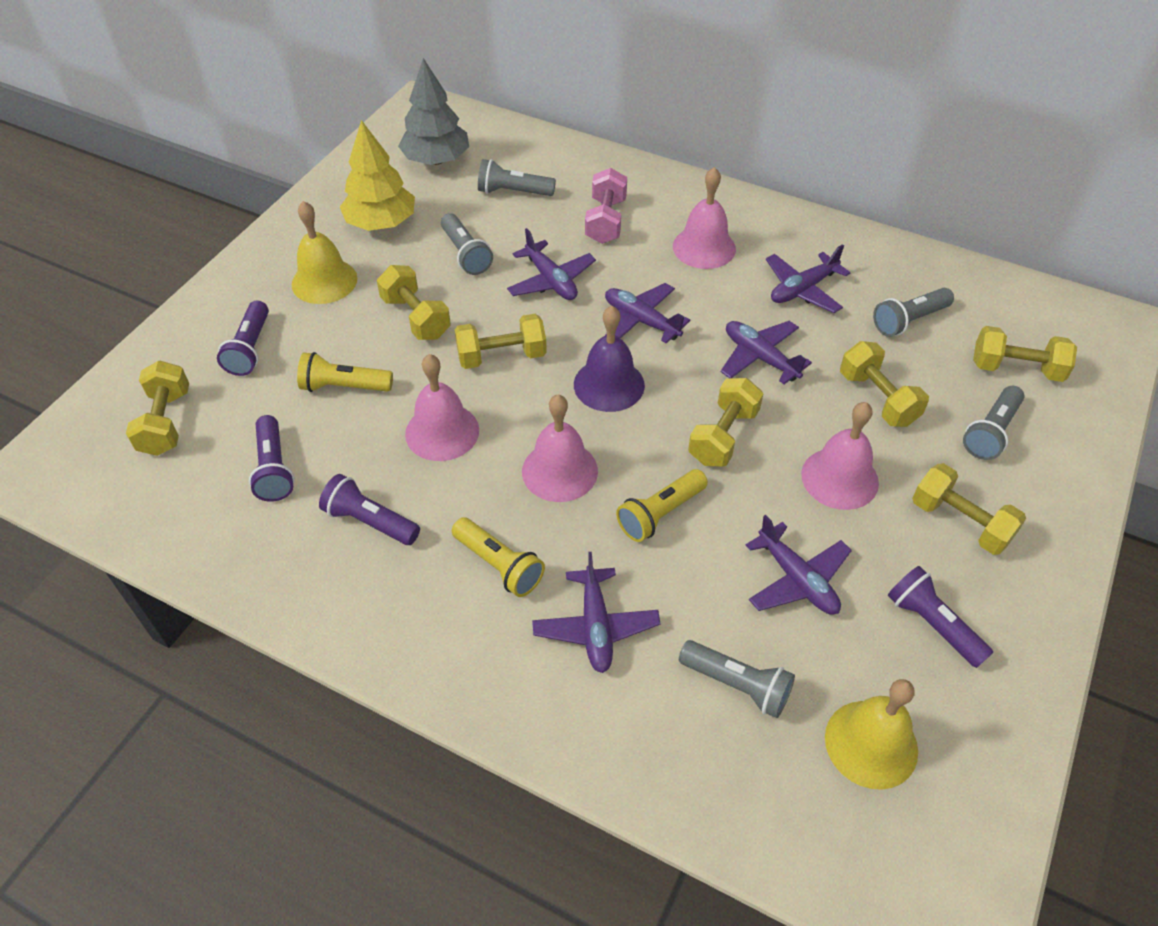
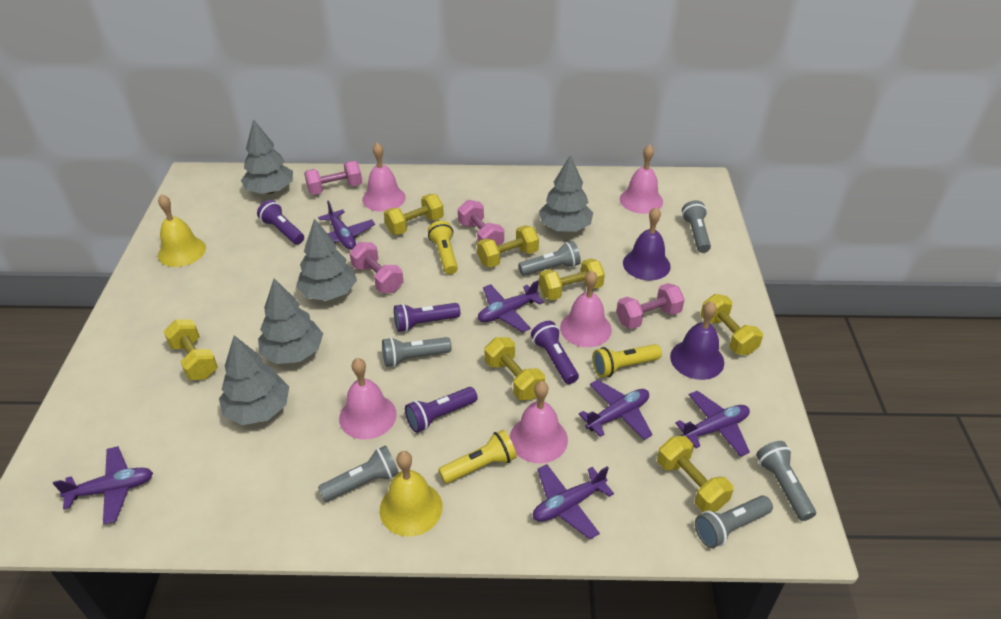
grey flashlight: 5 -> 6
grey tree: 1 -> 5
pink bell: 4 -> 5
pink dumbbell: 1 -> 4
purple bell: 1 -> 2
yellow tree: 1 -> 0

